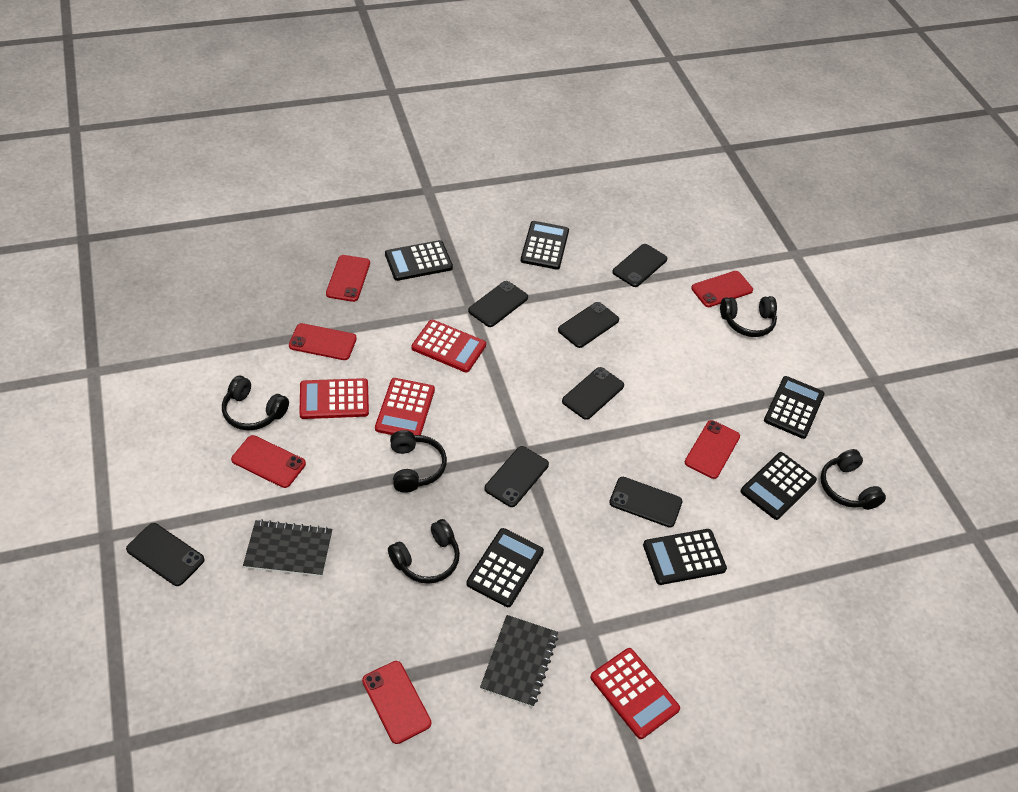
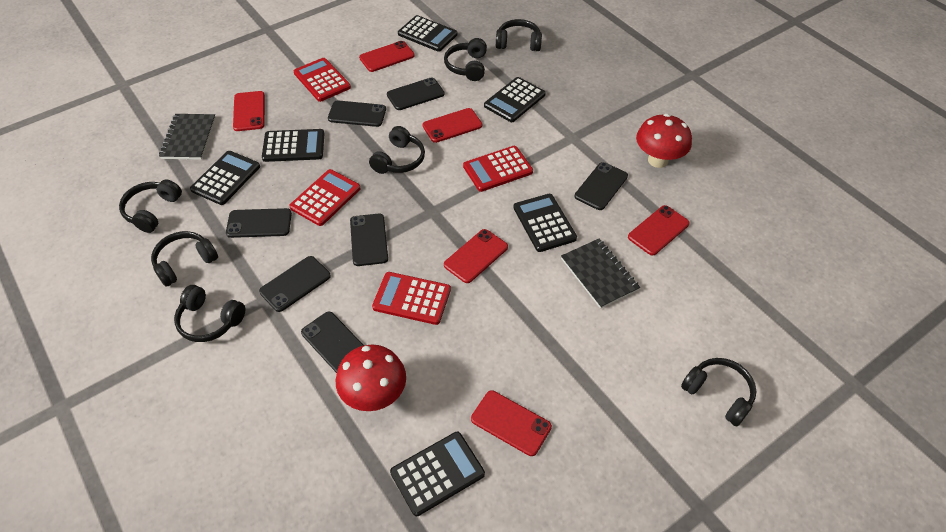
black headphones: 5 -> 7
red mushroom: 0 -> 2

